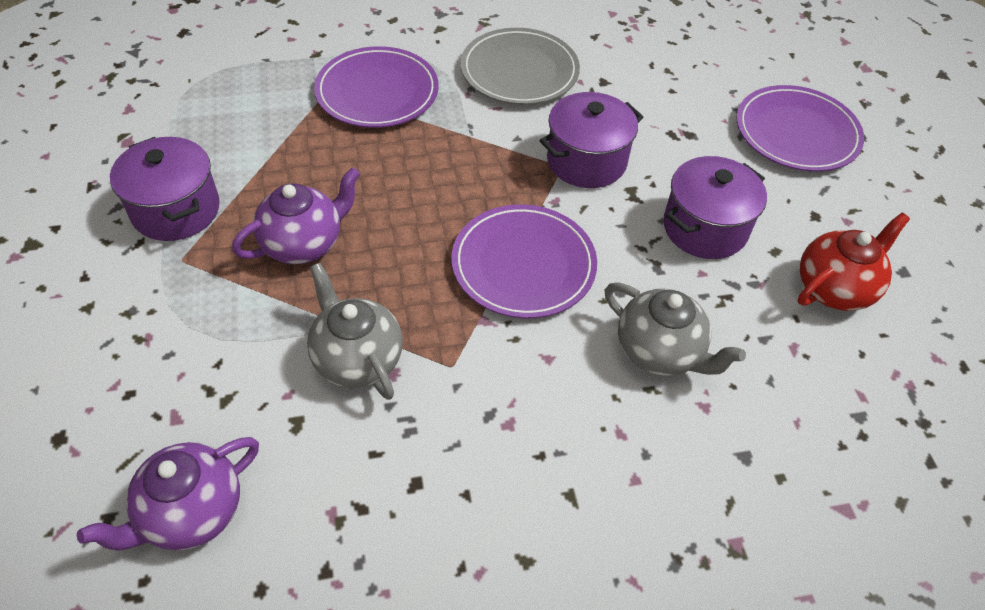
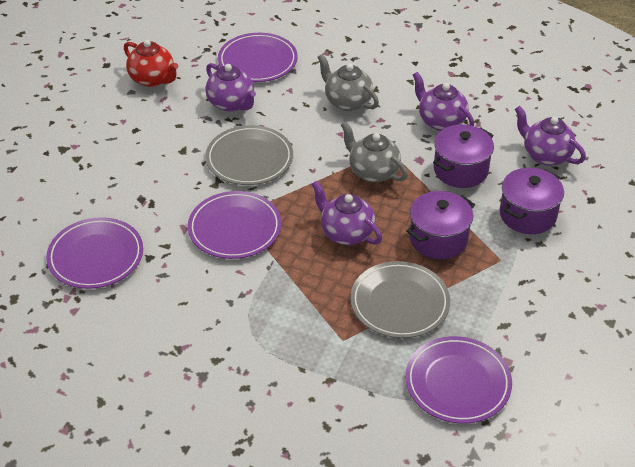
grey plate: 1 -> 2
purple plate: 3 -> 4
purple teapot: 2 -> 4

